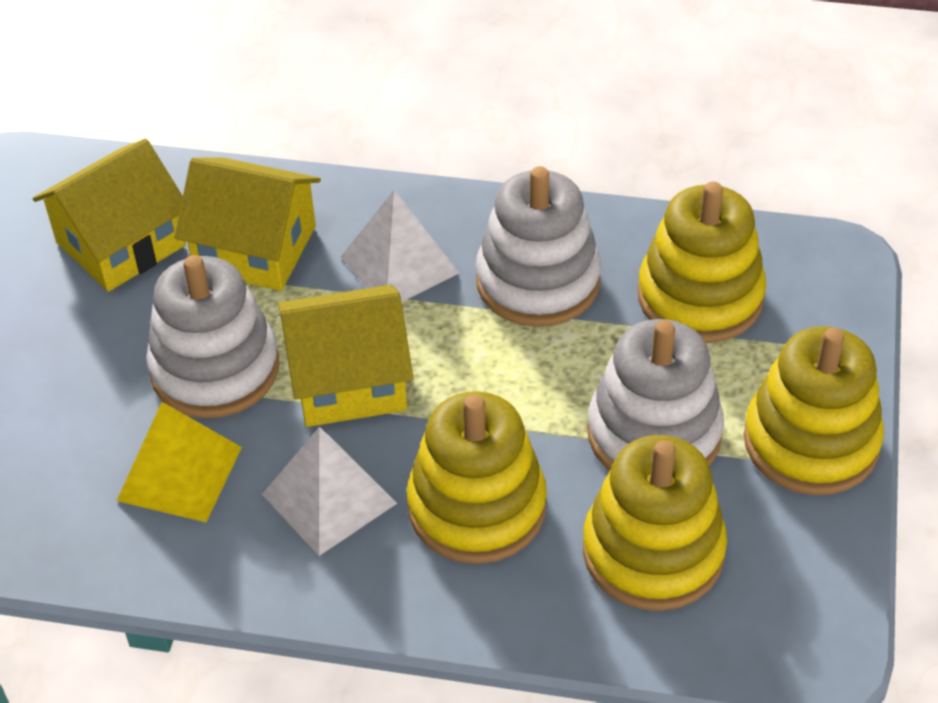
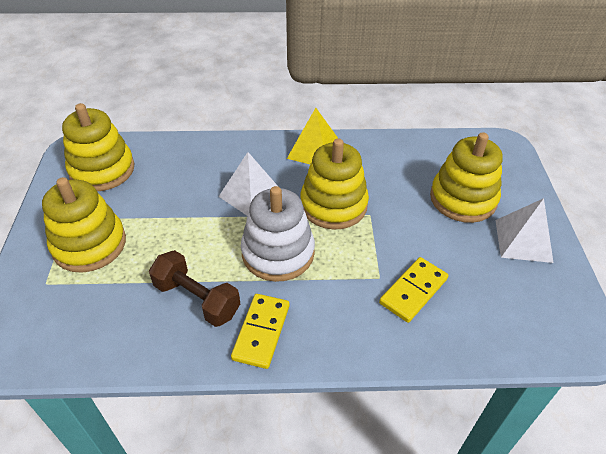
brown dumbbell: 0 -> 1
white stacking toy: 3 -> 1
yellow domino: 0 -> 2
yellow house: 3 -> 0

